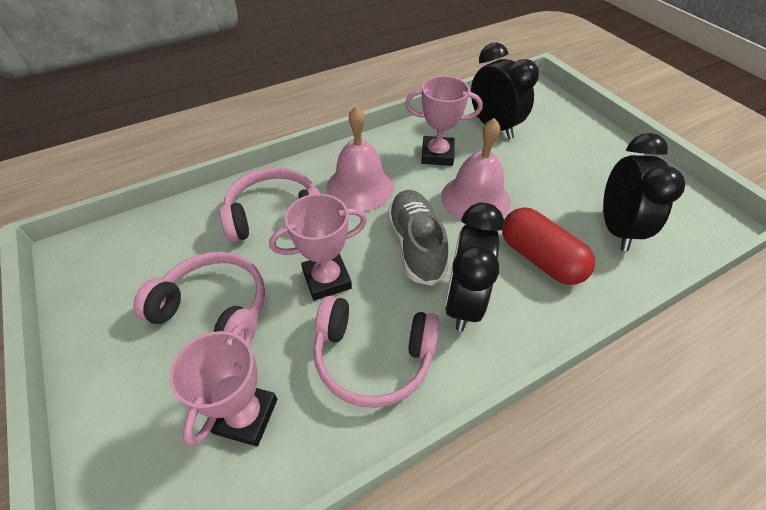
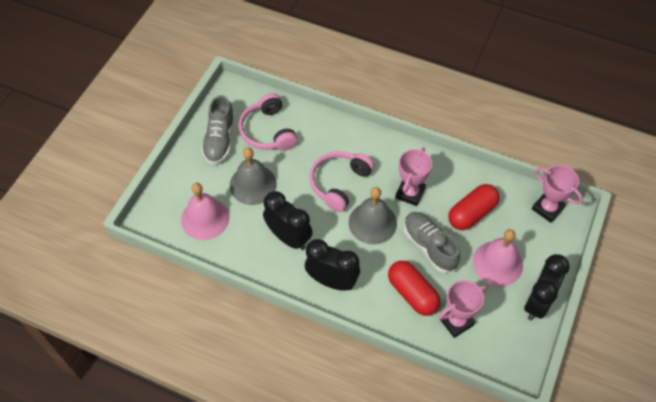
grey bell: 0 -> 2
grey shoe: 1 -> 2
pink headphones: 3 -> 2
red capsule: 1 -> 2

